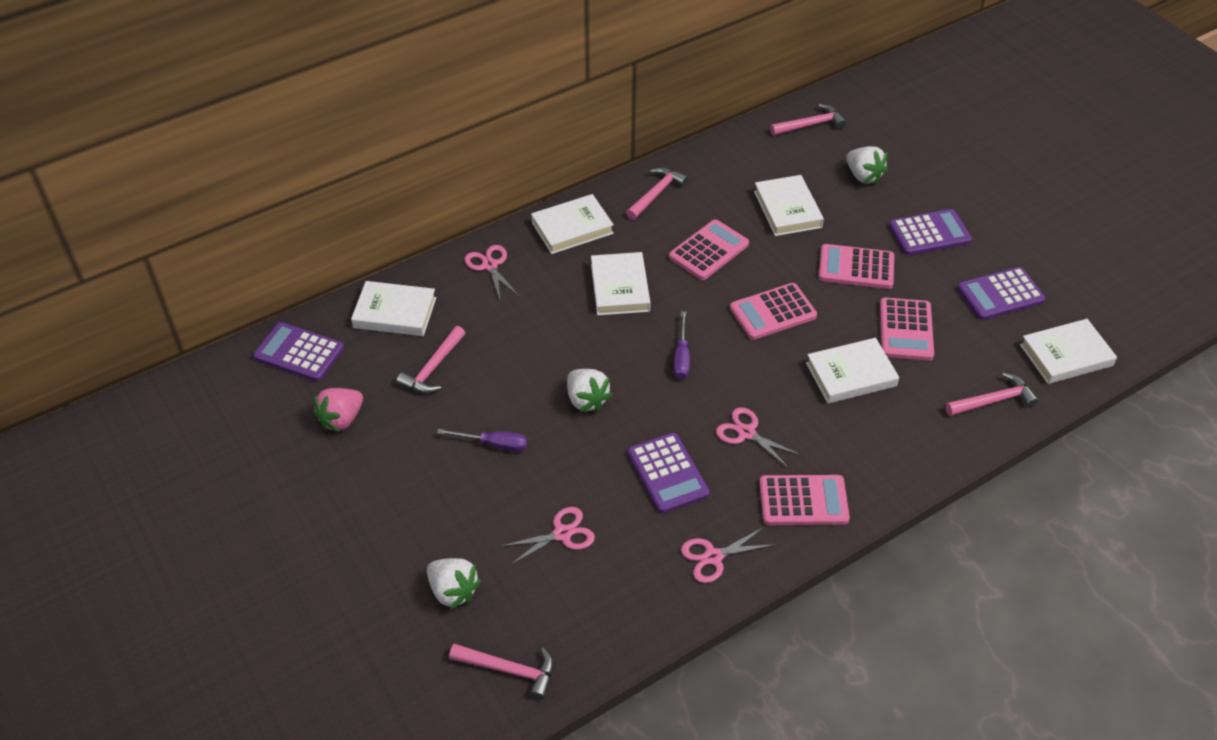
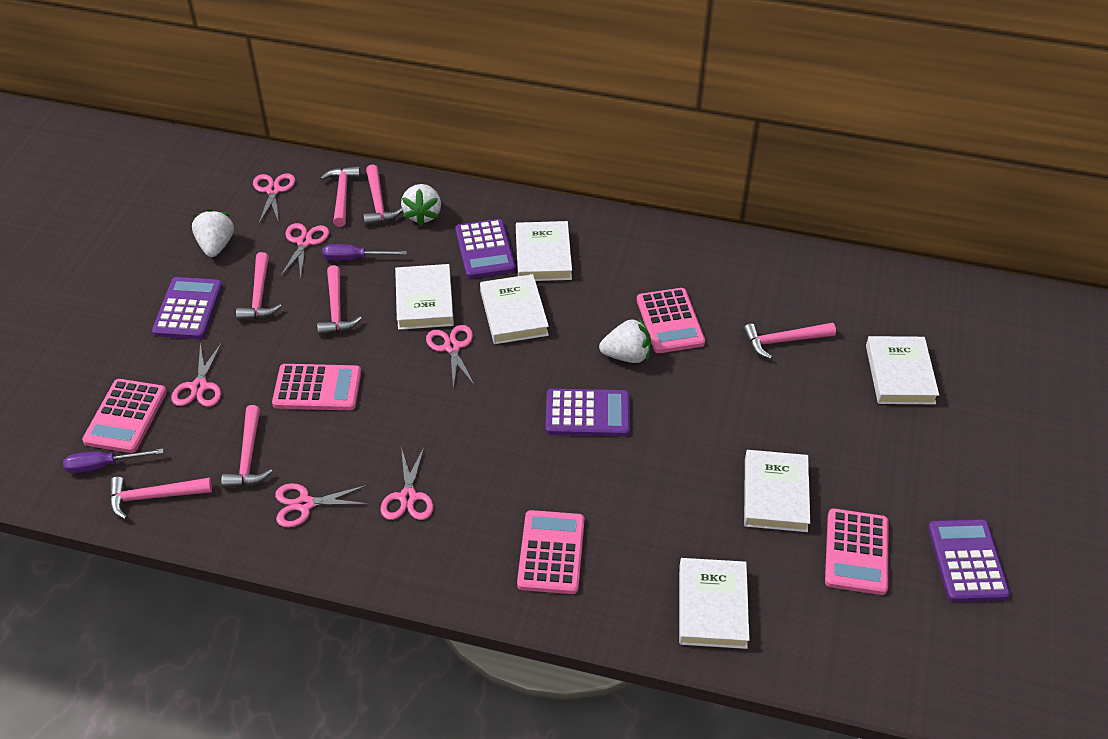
pink hammer: 5 -> 7
pink scissors: 4 -> 6
pink strawberry: 1 -> 0

